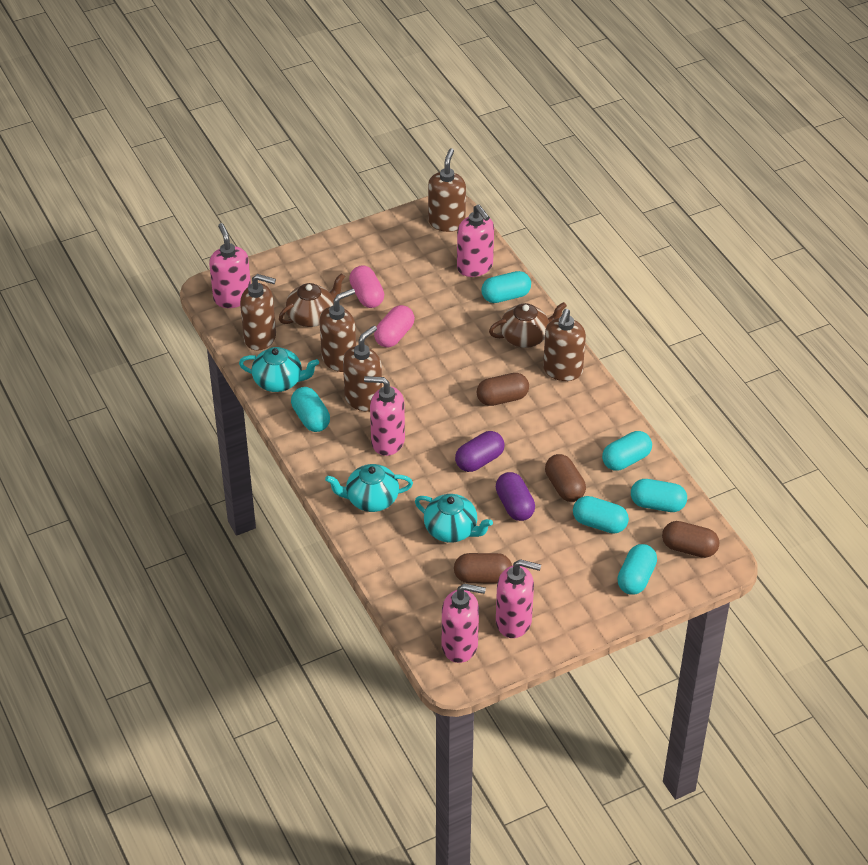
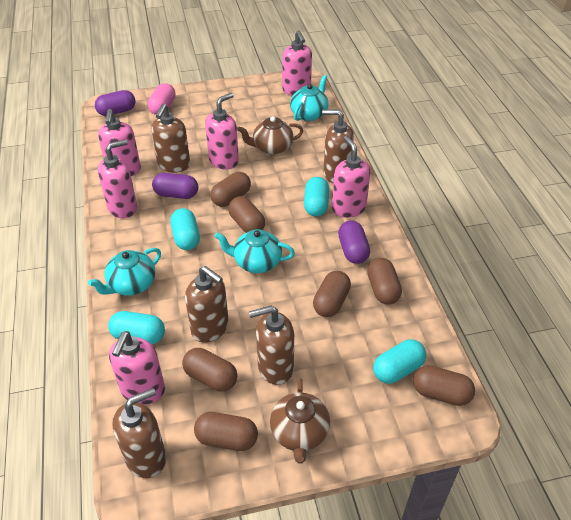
brown capsule: 4 -> 7
pink capsule: 2 -> 1
pink soap dispenser: 5 -> 6
purple capsule: 2 -> 3
turquoise capsule: 6 -> 4

